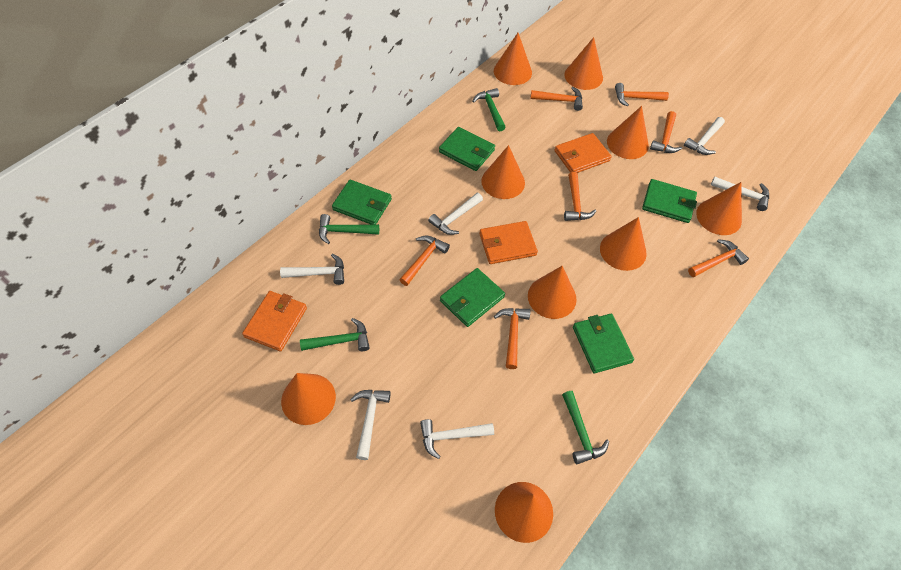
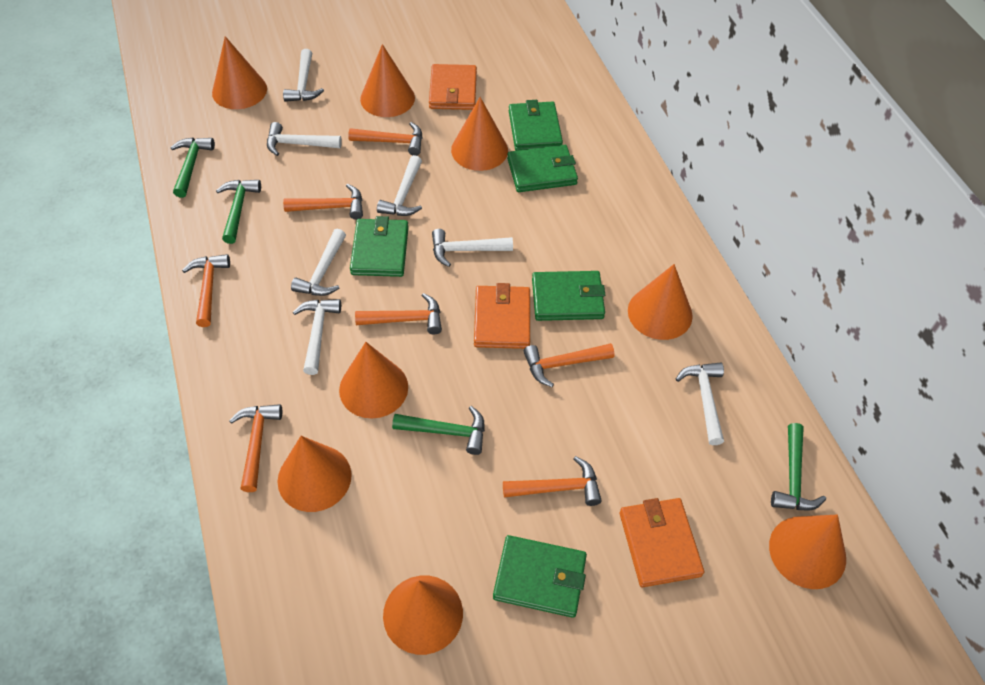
orange cone: 9 -> 8
white hammer: 6 -> 7

